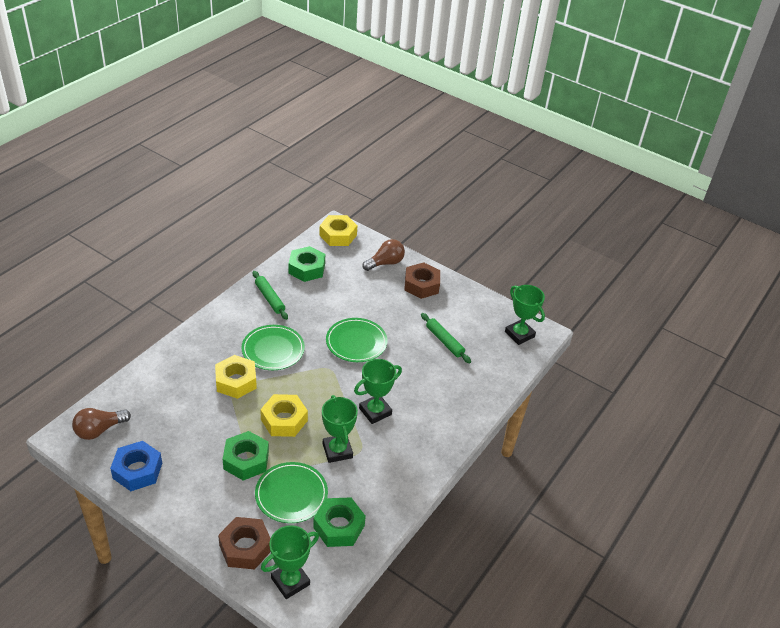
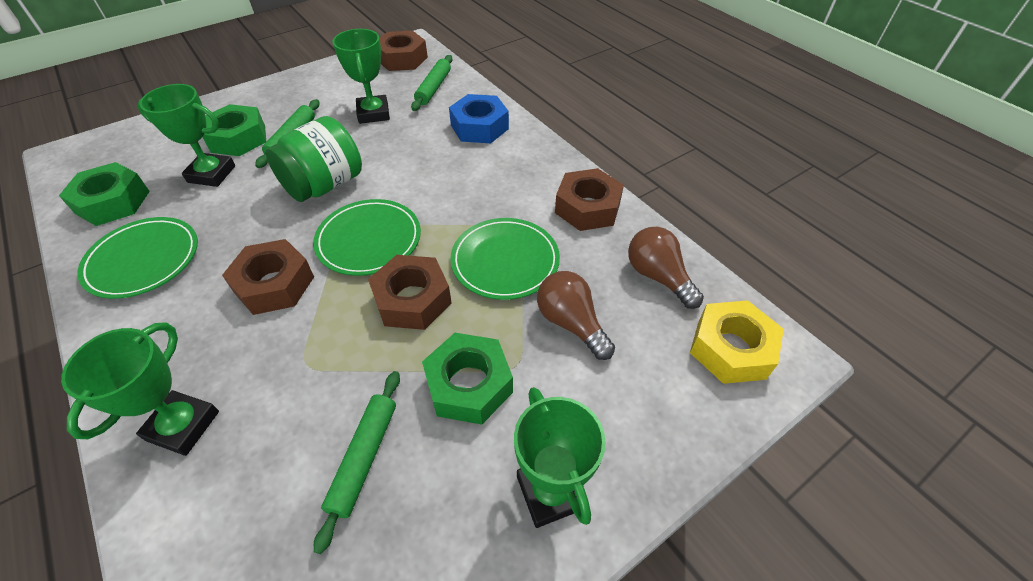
brown nut: 2 -> 4
green jar: 0 -> 1
green rolling pin: 2 -> 3
yellow nut: 3 -> 1

